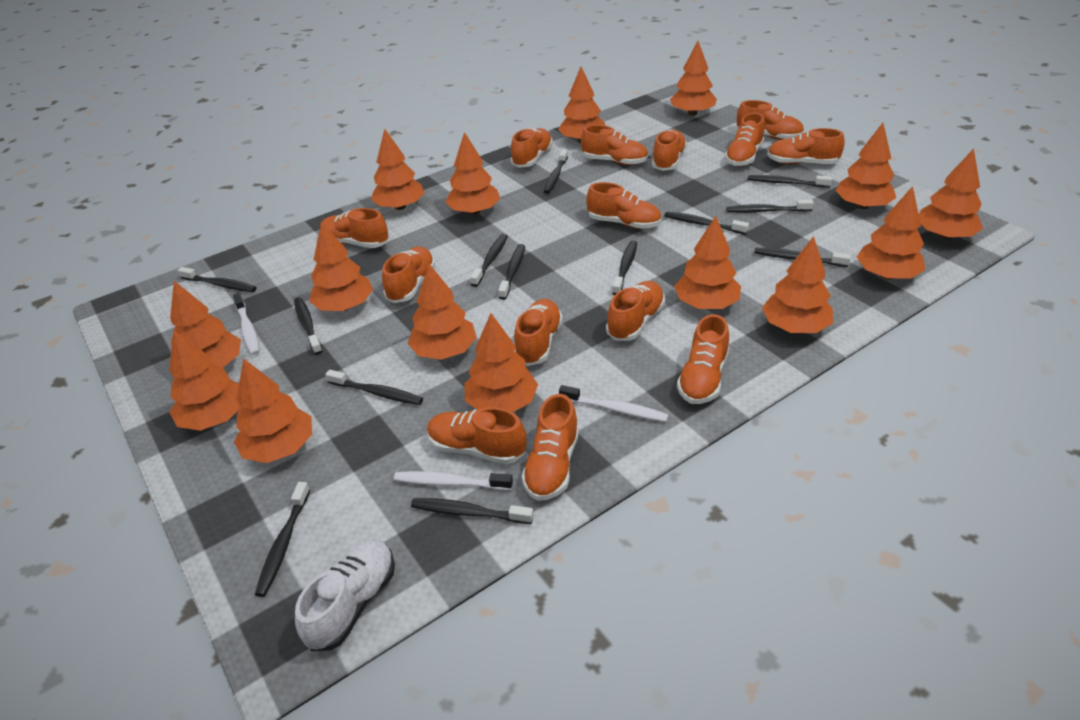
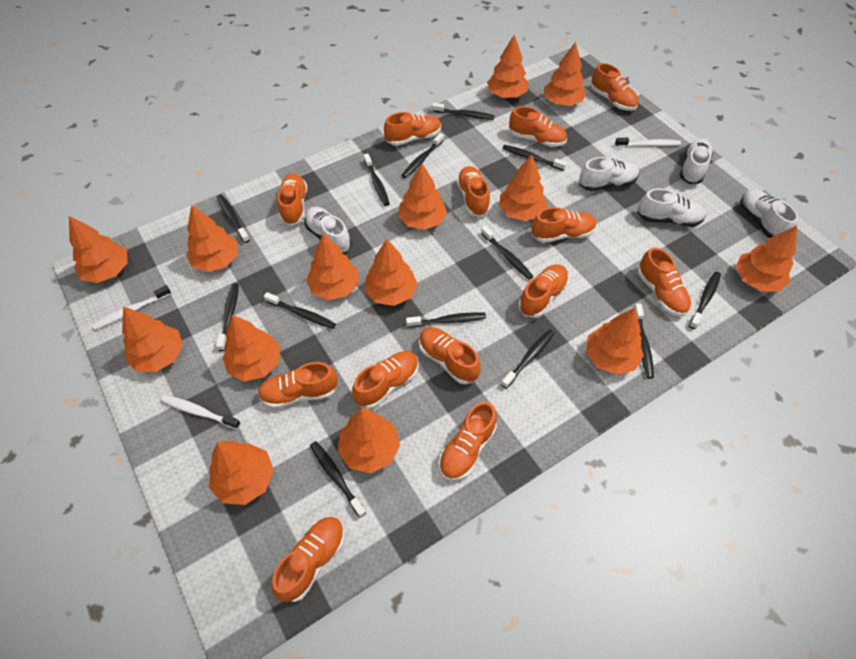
orange shoe: 14 -> 13
orange tree: 15 -> 14
white shoe: 1 -> 5

